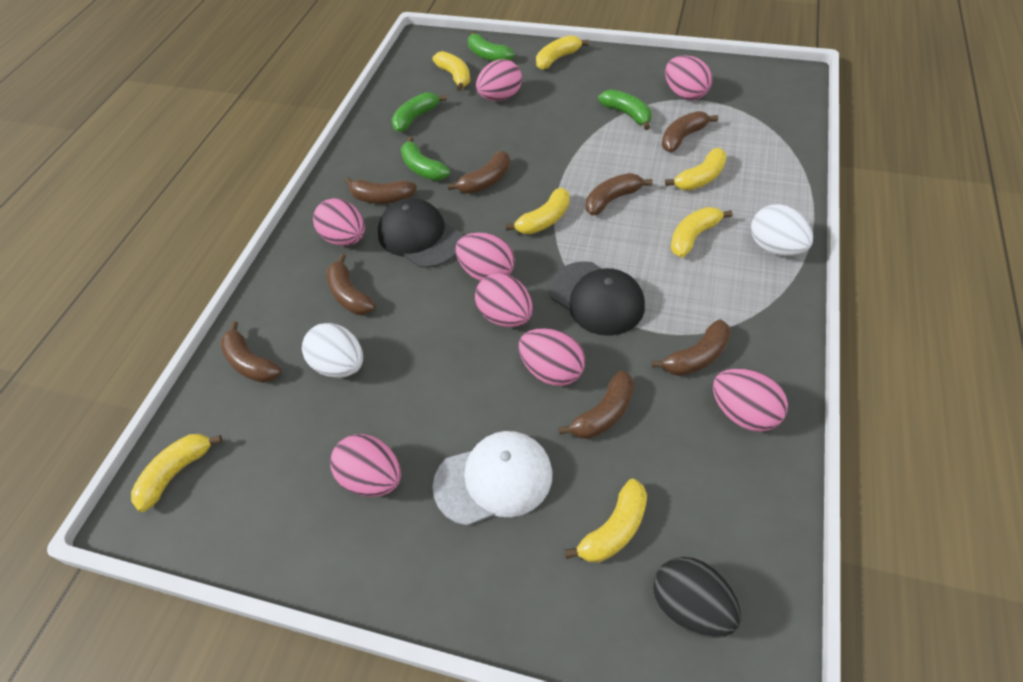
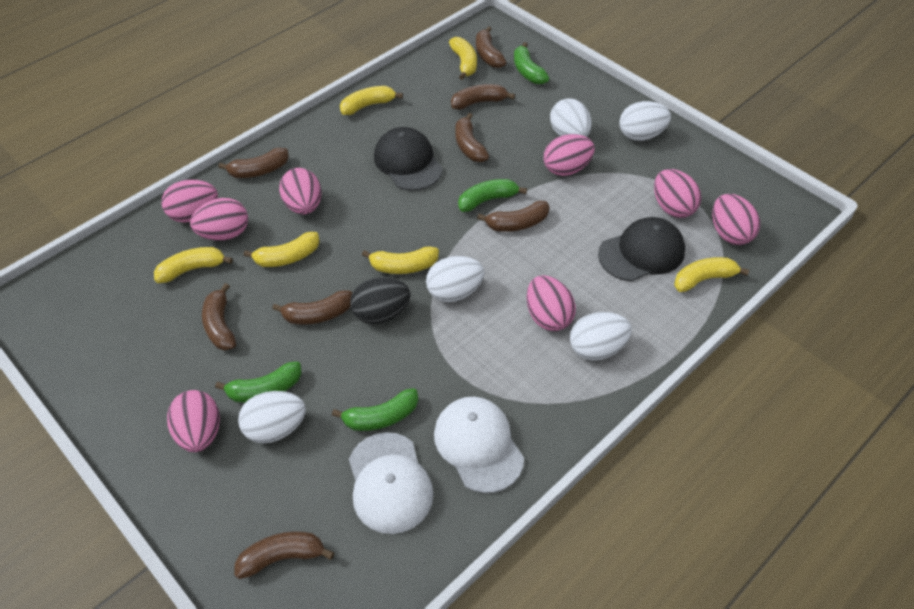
white cap: 1 -> 2
white egg: 2 -> 5
yellow banana: 7 -> 6

